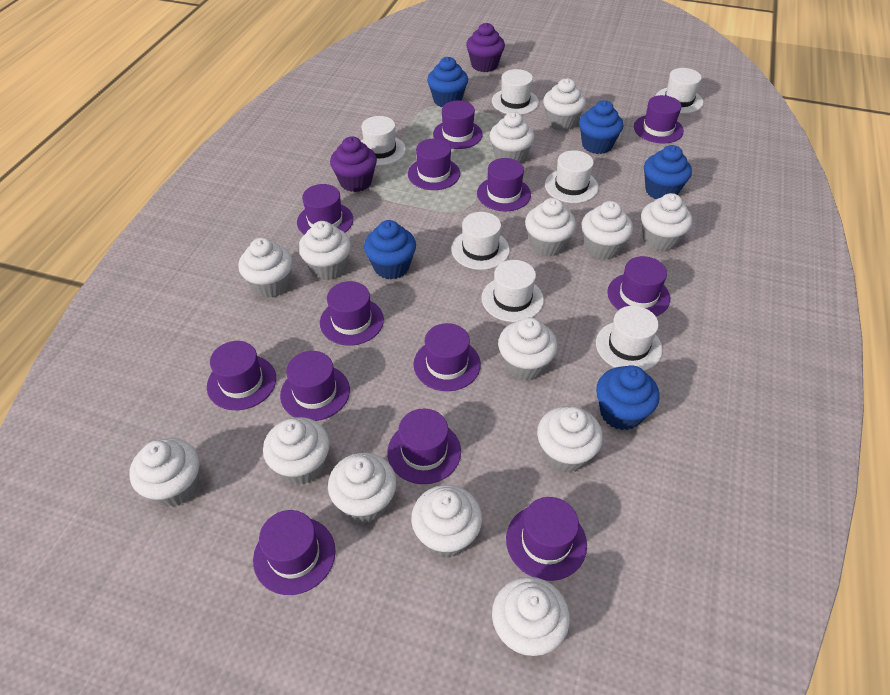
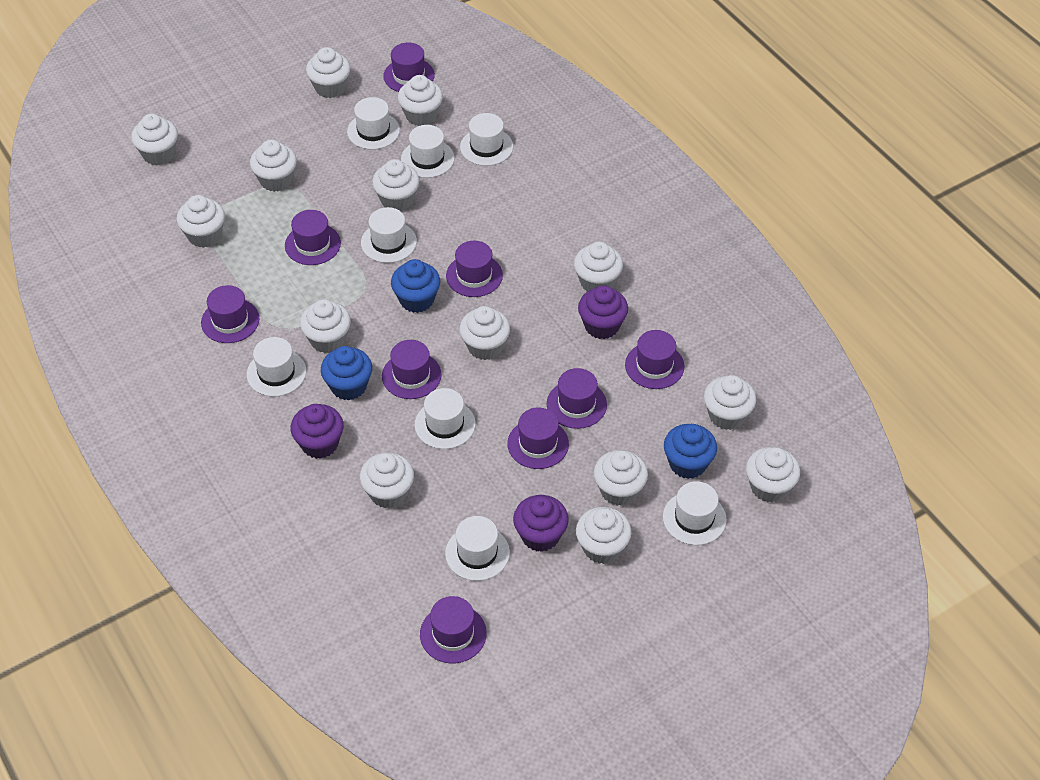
blue cupcake: 5 -> 3
purple cupcake: 2 -> 3
purple hat: 13 -> 9
white hat: 7 -> 8

